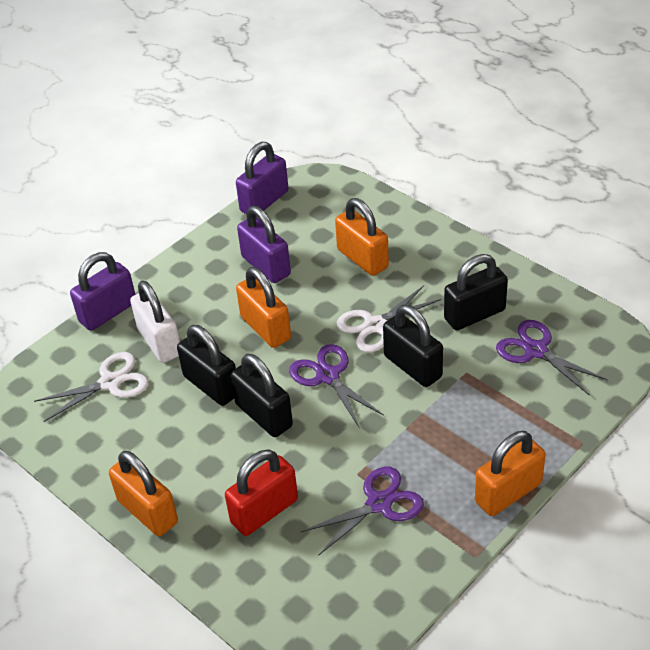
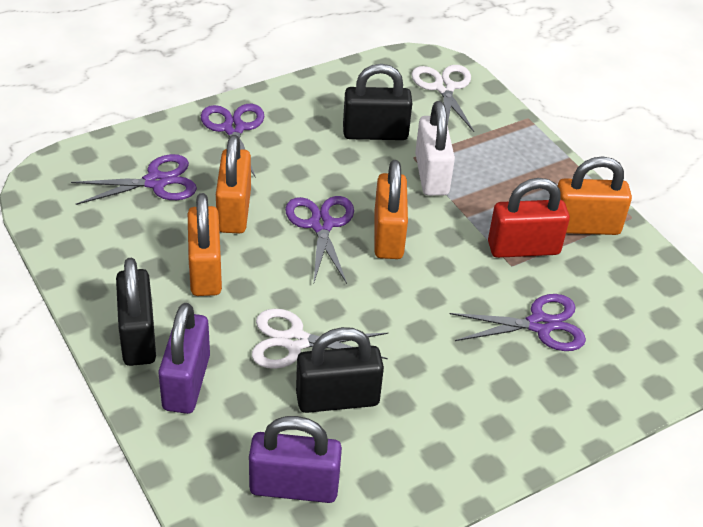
black padlock: 4 -> 3
purple padlock: 3 -> 2
purple scissors: 3 -> 4

